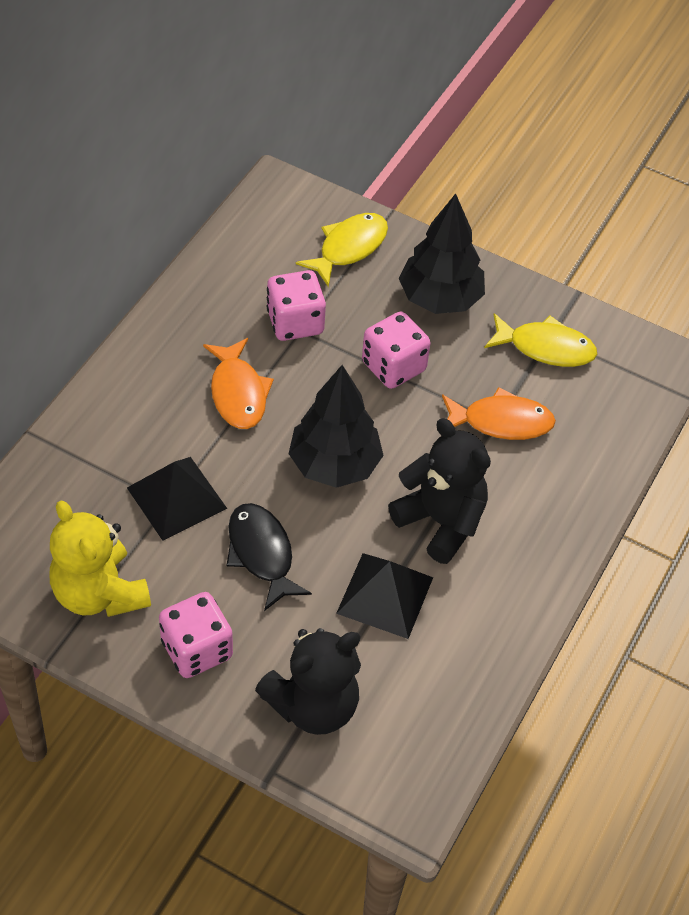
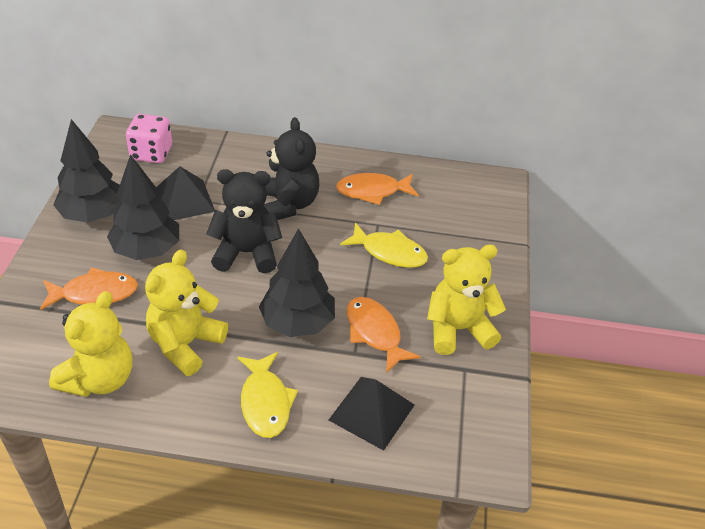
black fish: 1 -> 0
black tree: 2 -> 3
orange fish: 2 -> 3
pink dice: 3 -> 1
yellow teddy bear: 1 -> 3

